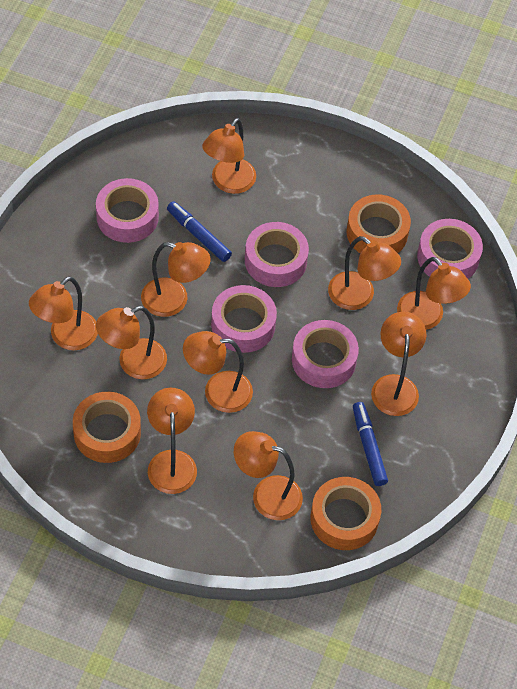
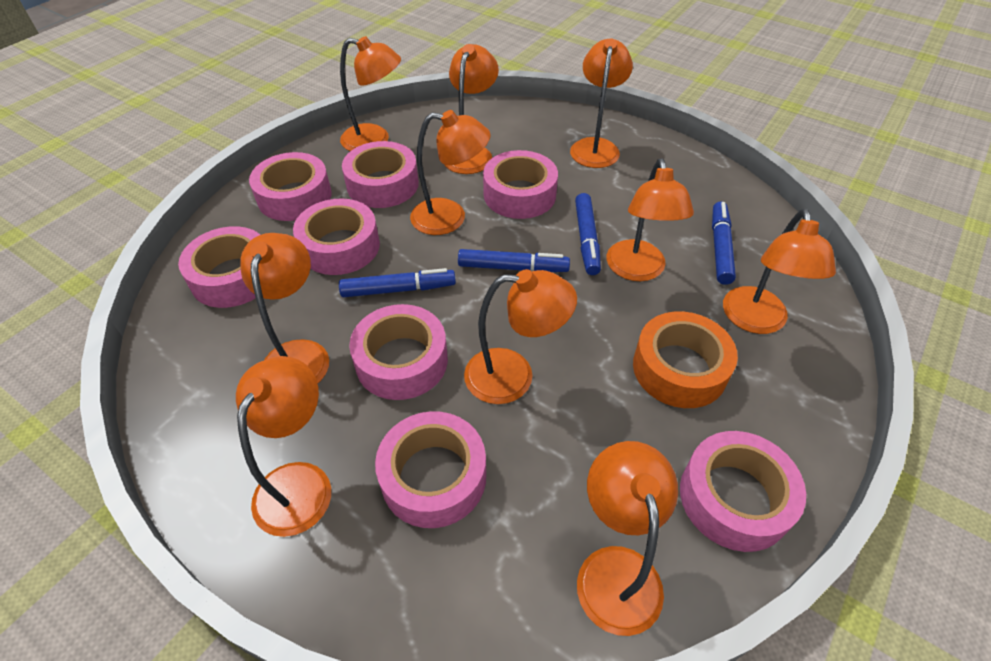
blue marker: 2 -> 4
orange tape: 3 -> 1
pink tape: 5 -> 8

